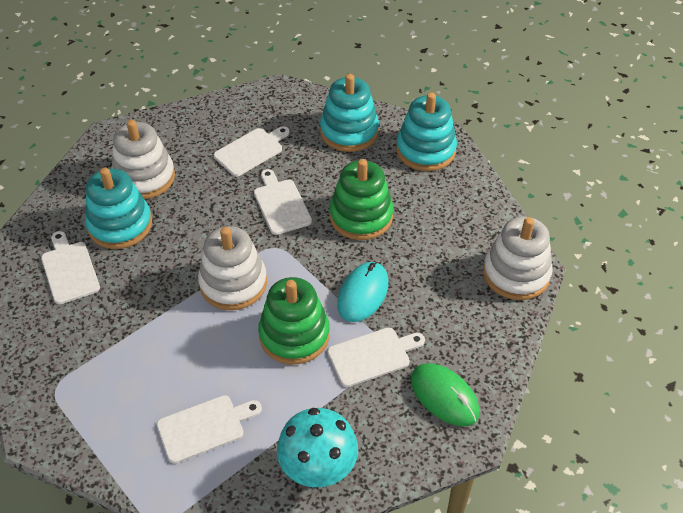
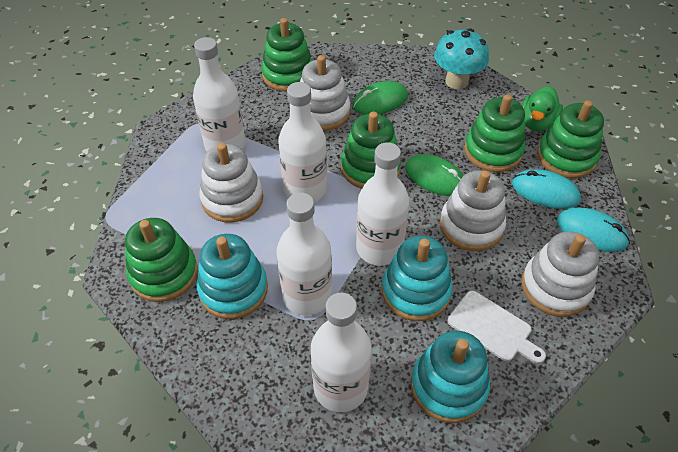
green duck: 0 -> 1
green mouse: 1 -> 2
green stacking toy: 2 -> 5
turquoise mouse: 1 -> 2
white bottle: 0 -> 5
white cutting board: 5 -> 1
white stacking toy: 3 -> 4

